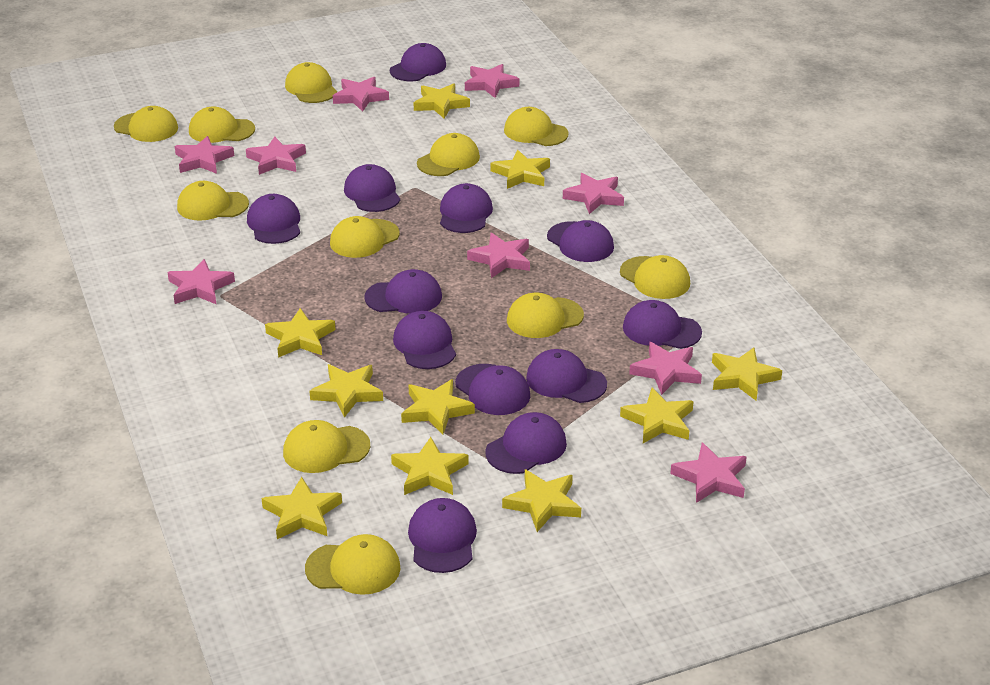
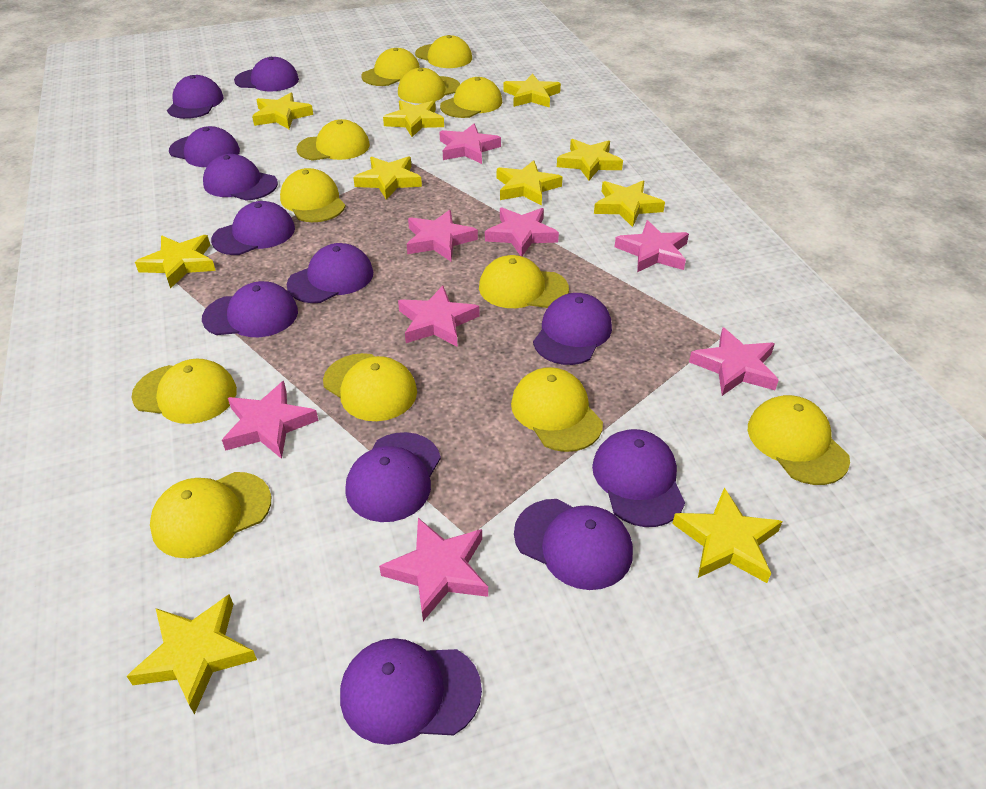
pink star: 9 -> 8
yellow cap: 11 -> 12

